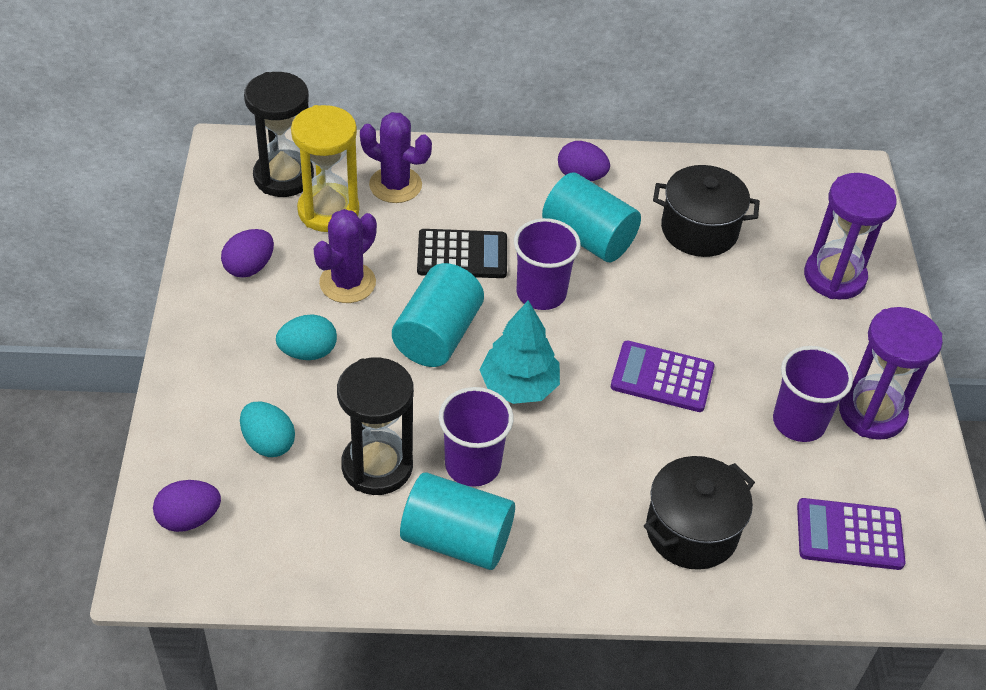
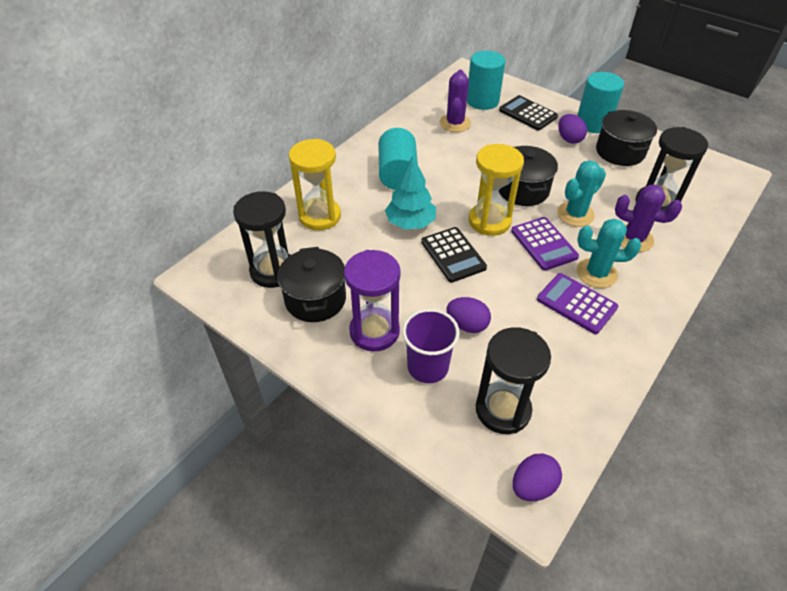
black calculator: 1 -> 2
black hourglass: 2 -> 3
black pot: 2 -> 3
purple cup: 3 -> 1
purple hourglass: 2 -> 1
turquoise cactus: 0 -> 2
turquoise egg: 2 -> 0
yellow hourglass: 1 -> 2

